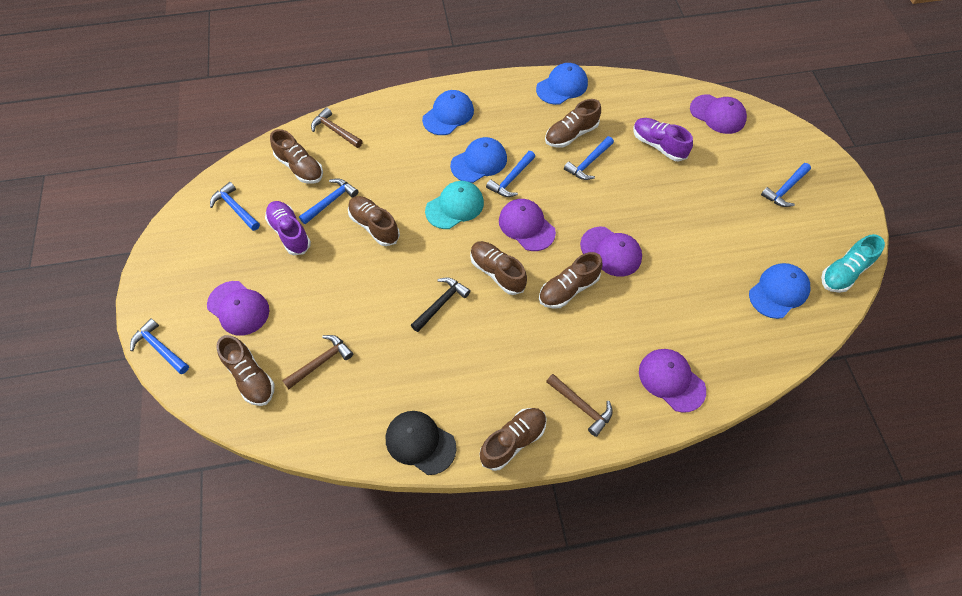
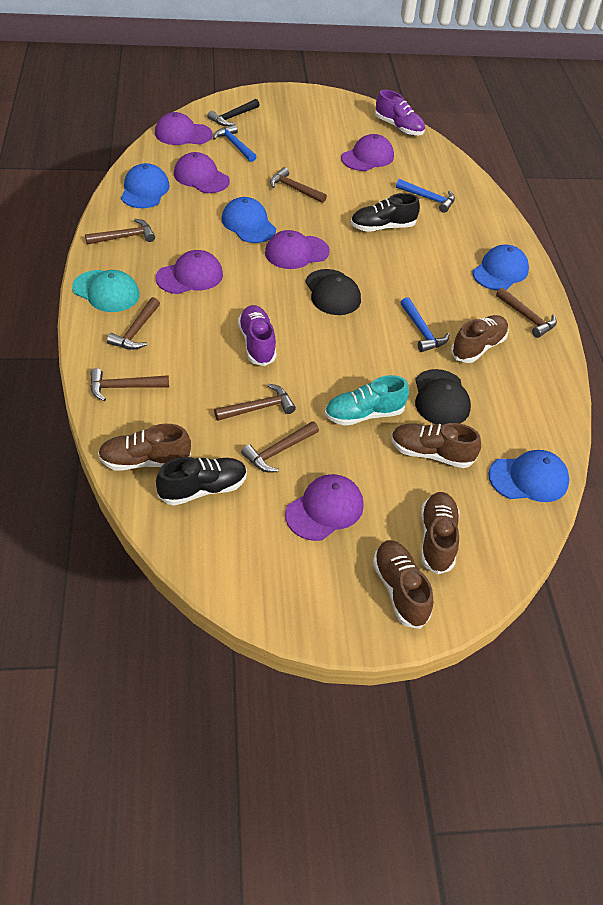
black cap: 1 -> 2
black shoe: 0 -> 2
blue hammer: 6 -> 3
brown hammer: 3 -> 7
brown shoe: 7 -> 5
purple cap: 5 -> 6

